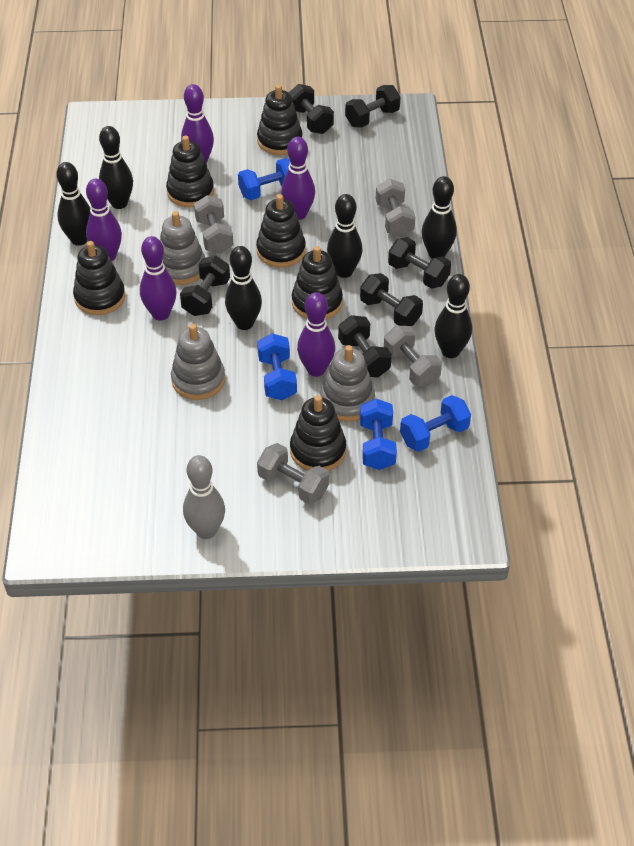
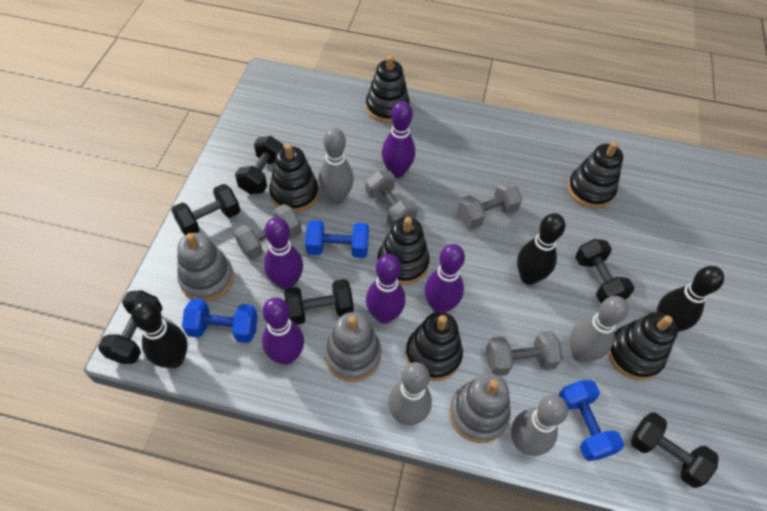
black bowling pin: 6 -> 3
blue dumbbell: 4 -> 3
grey bowling pin: 1 -> 4

